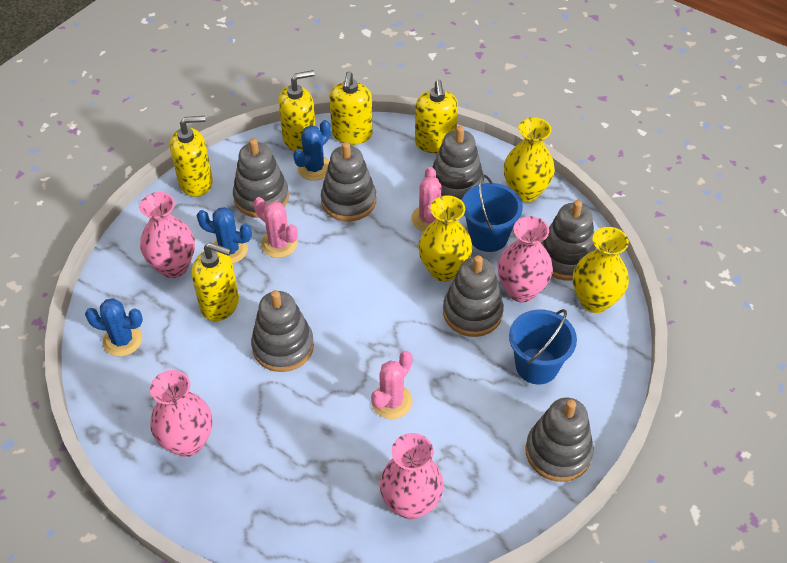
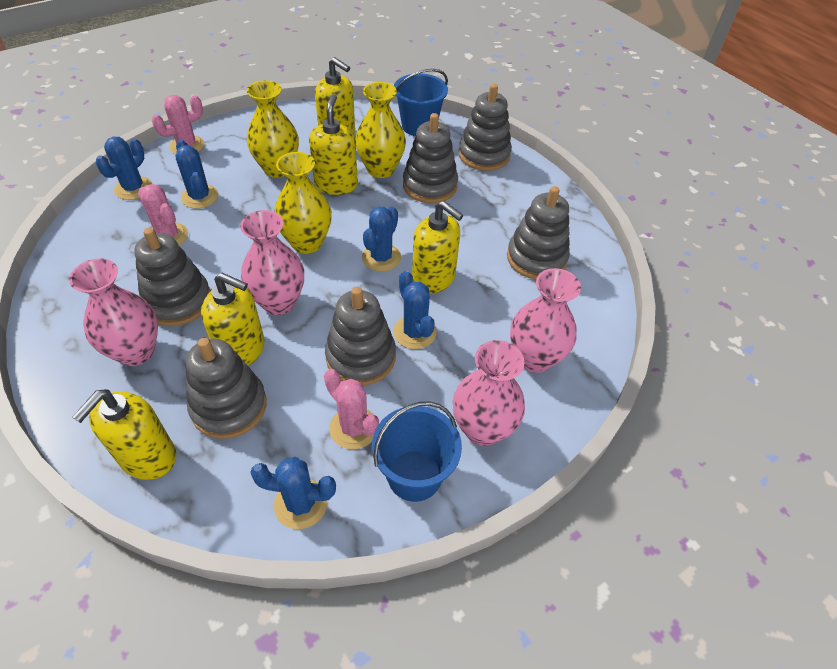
blue cactus: 3 -> 5
grey stacking toy: 7 -> 6

